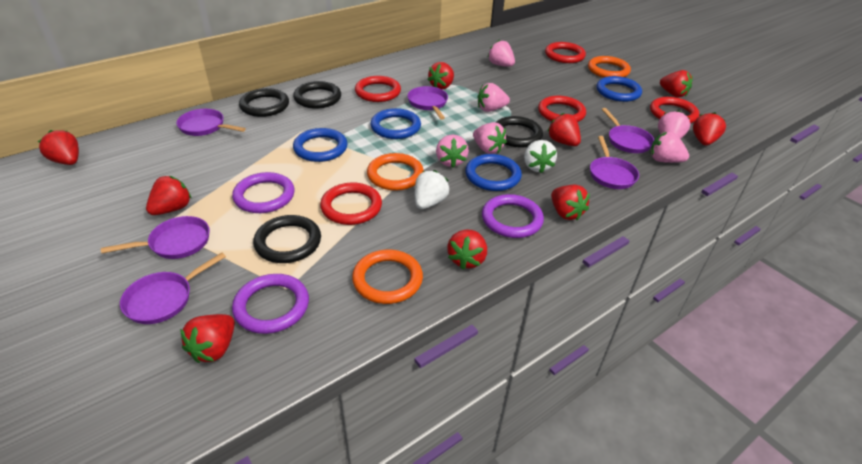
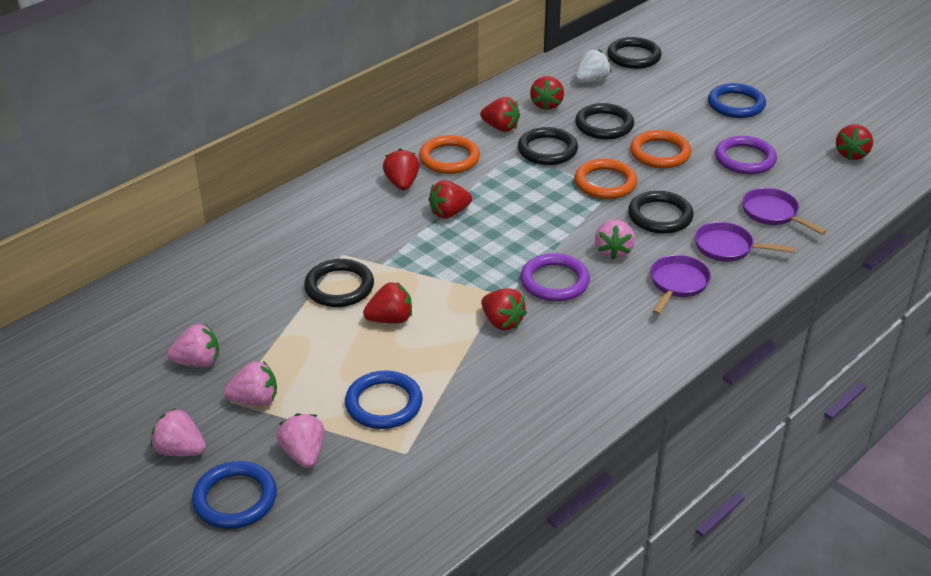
black ring: 4 -> 5
blue ring: 4 -> 3
pink strawberry: 6 -> 5
purple pan: 6 -> 3
purple ring: 3 -> 2
red ring: 5 -> 0
red strawberry: 9 -> 7
white strawberry: 2 -> 1

